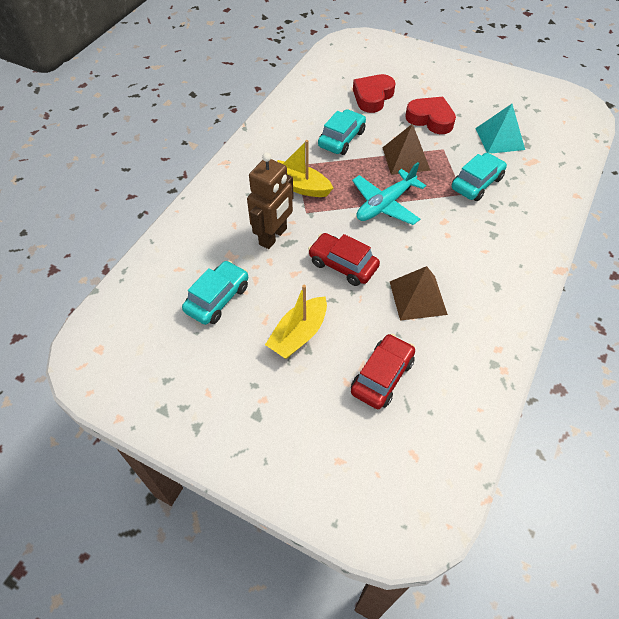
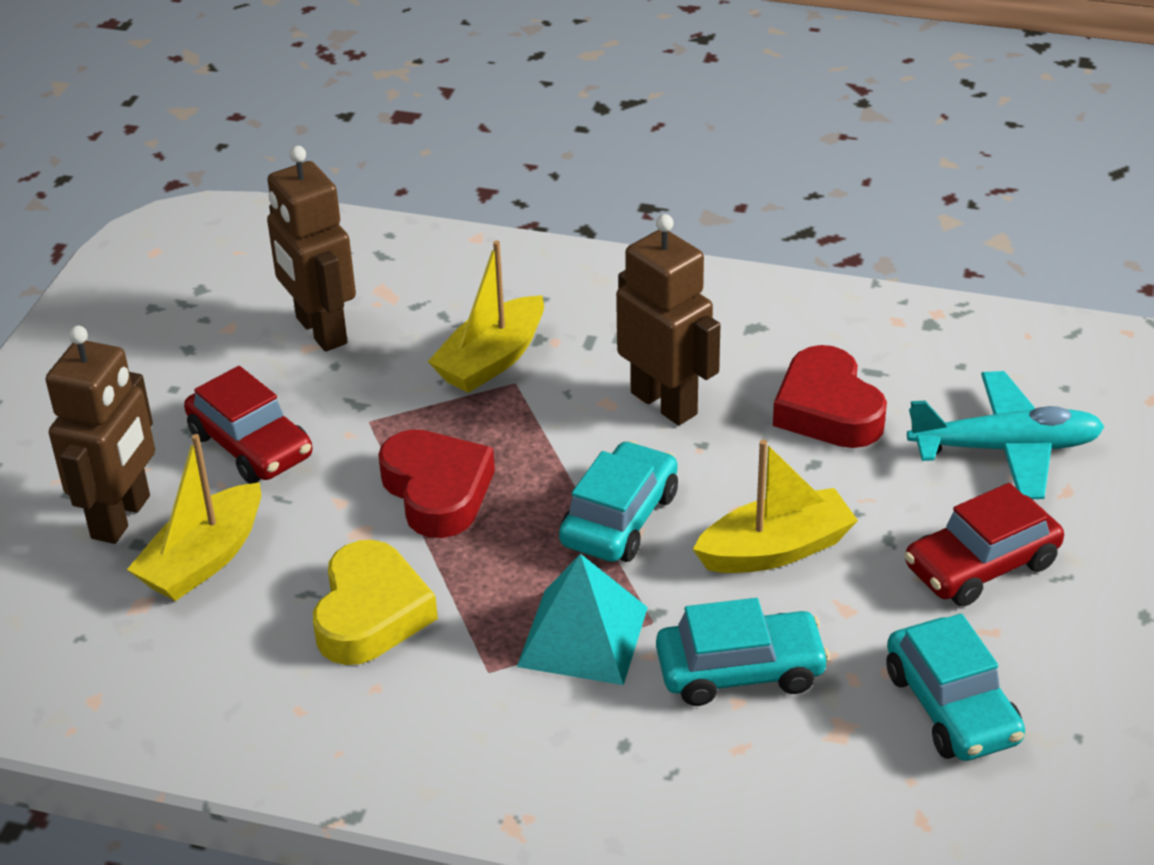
brown pyramid: 2 -> 0
brown robot: 1 -> 3
yellow boat: 2 -> 3
yellow heart: 0 -> 1

